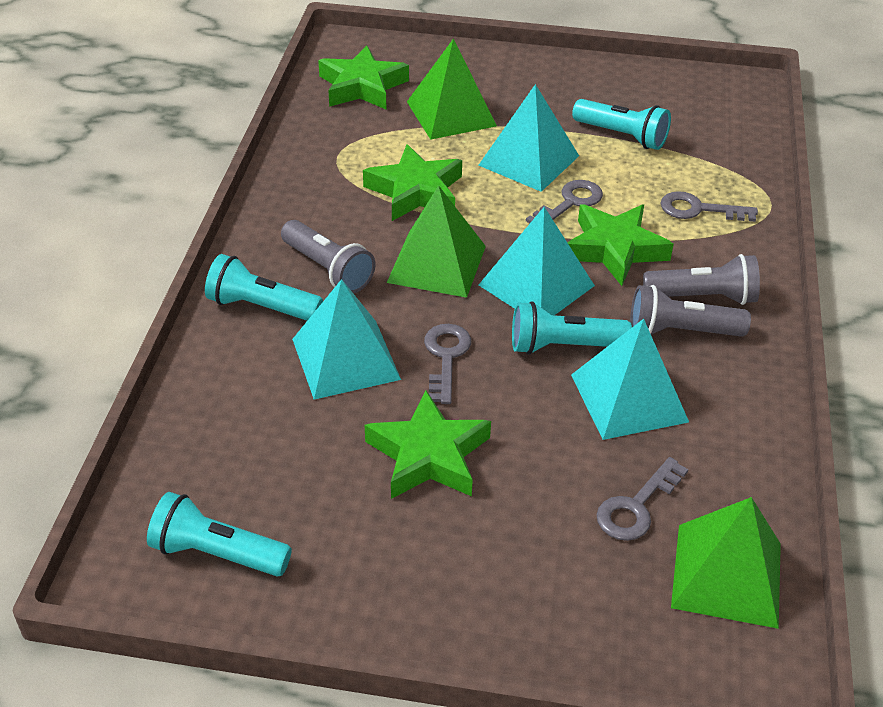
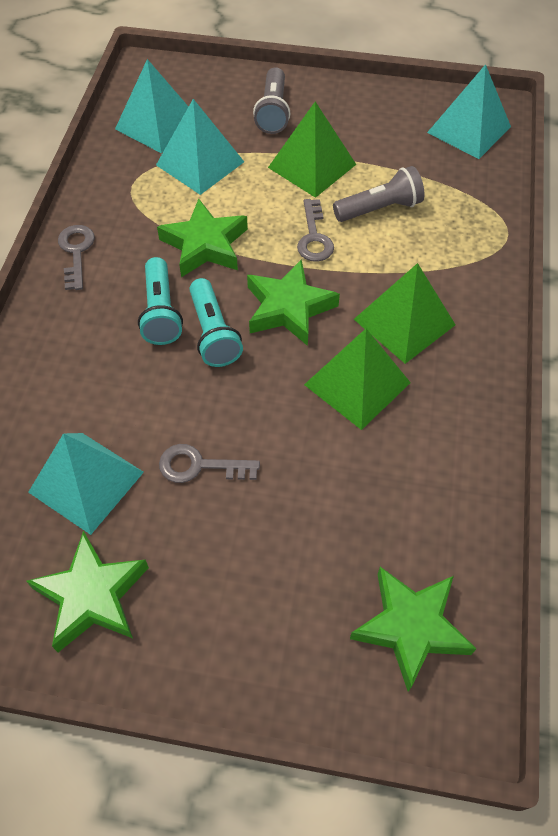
grey flashlight: 3 -> 2
grey key: 4 -> 3
turquoise flashlight: 4 -> 2

